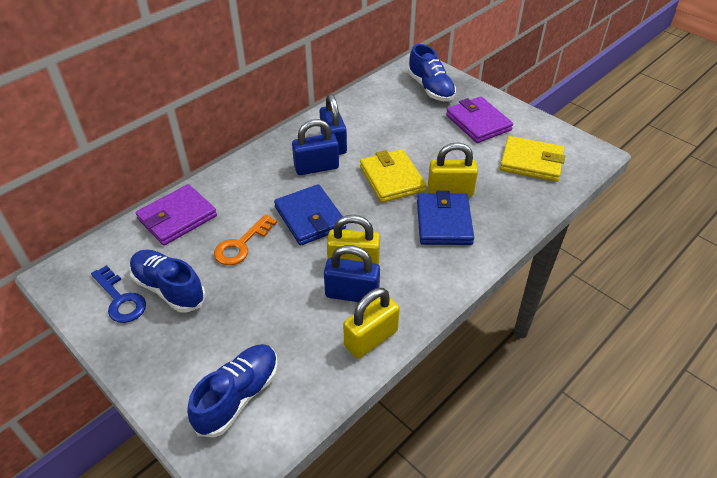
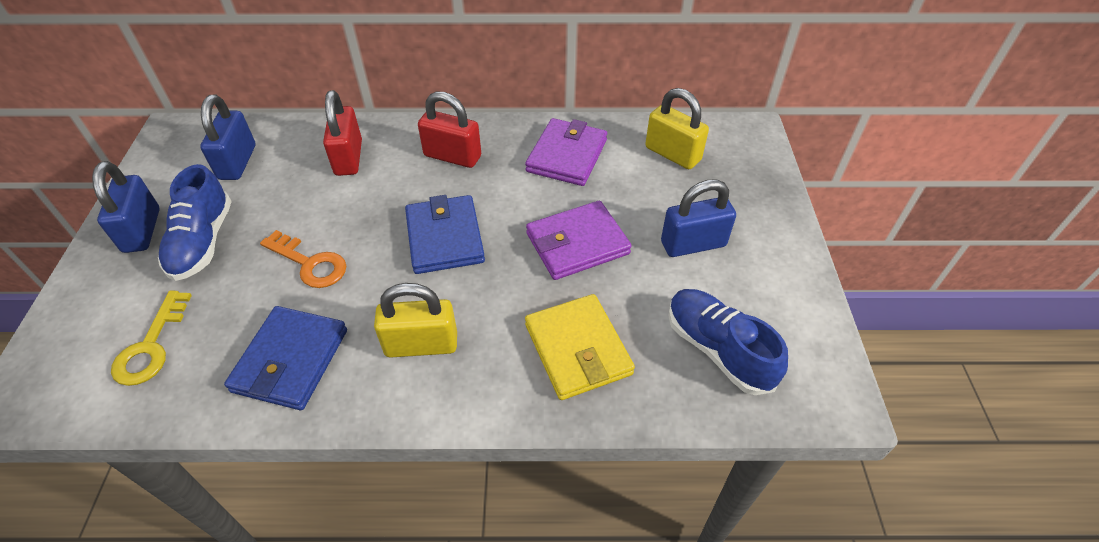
blue key: 1 -> 0
blue shoe: 3 -> 2
red padlock: 0 -> 2
yellow key: 0 -> 1
yellow padlock: 3 -> 2
yellow wallet: 2 -> 1

